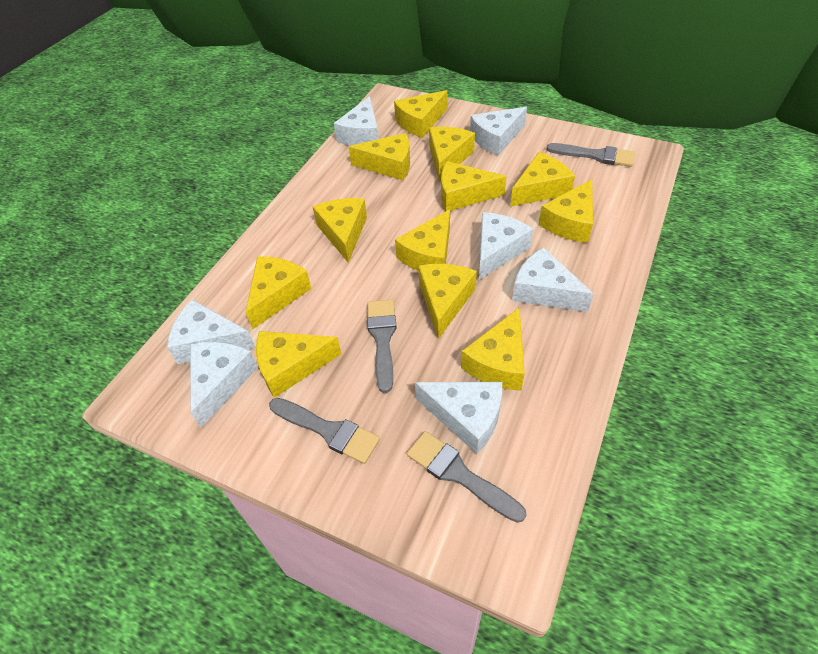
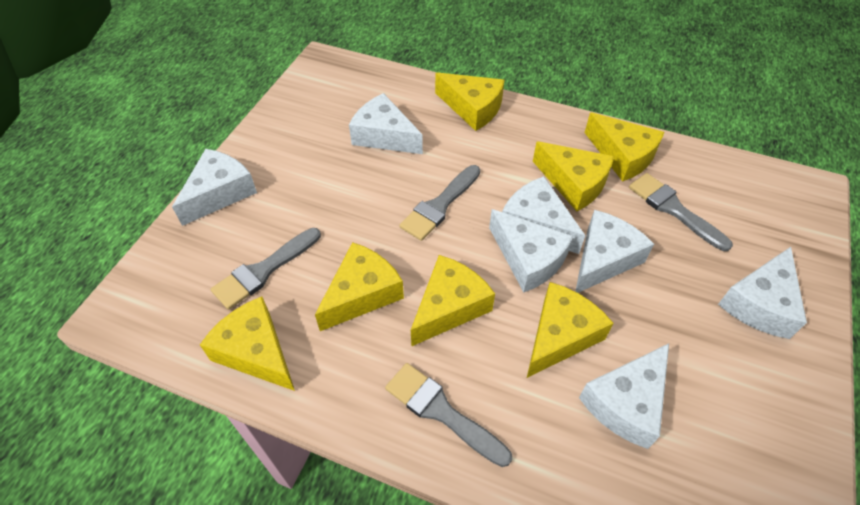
yellow cheese: 12 -> 7

